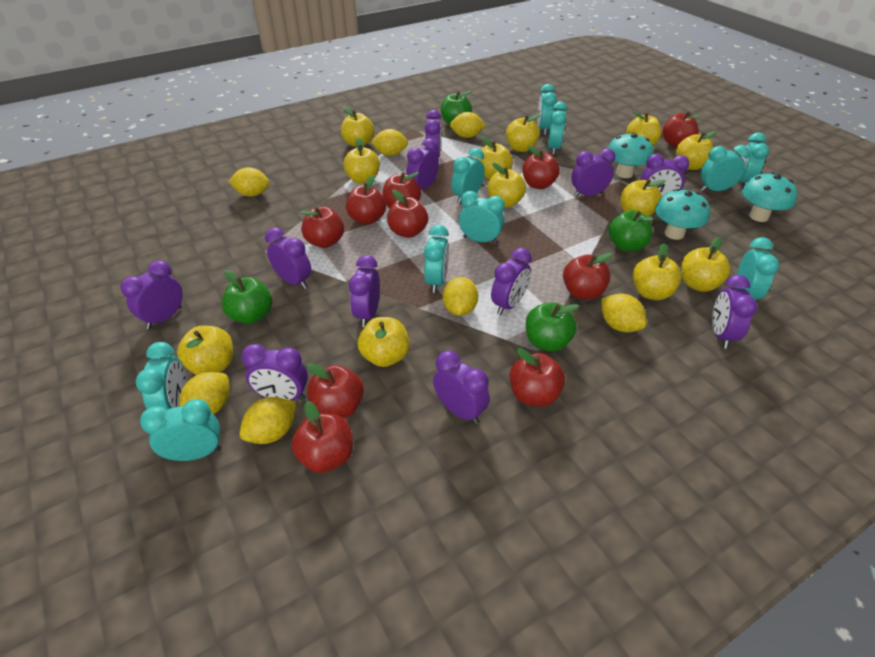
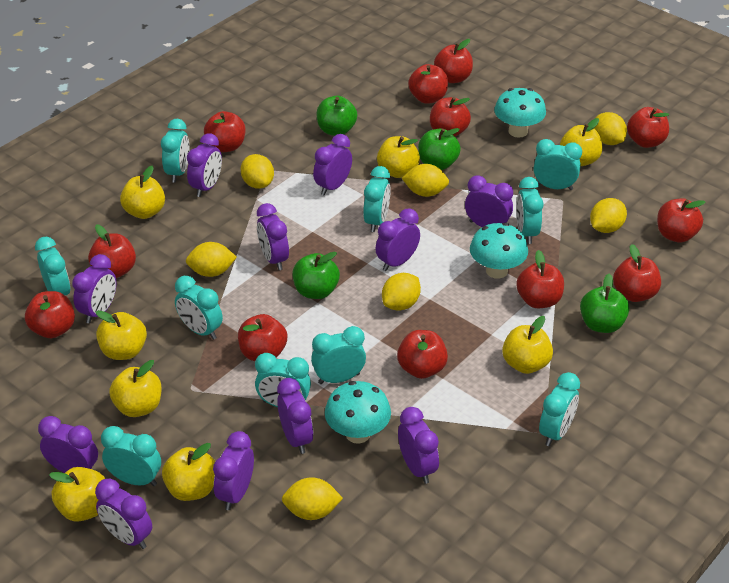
red apple: 10 -> 12
yellow apple: 12 -> 8

